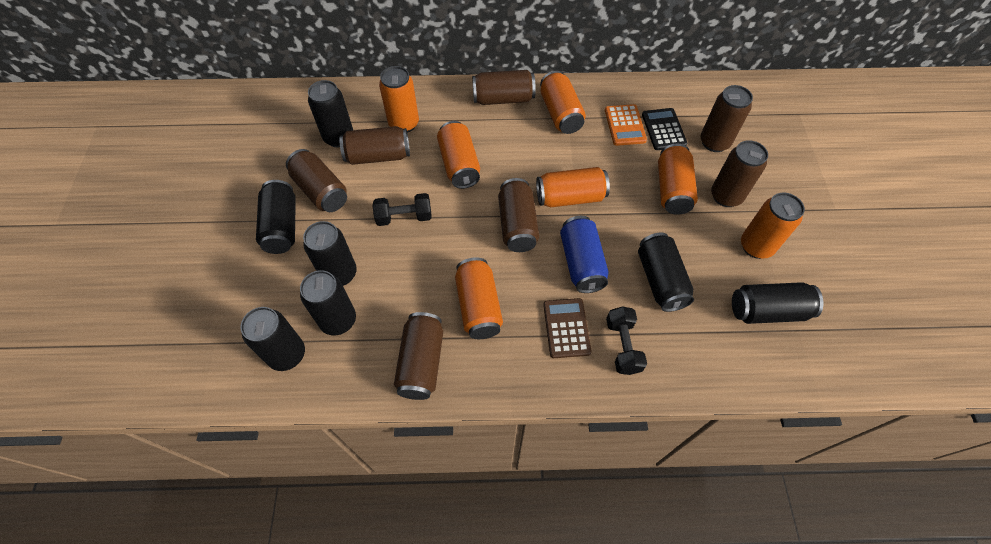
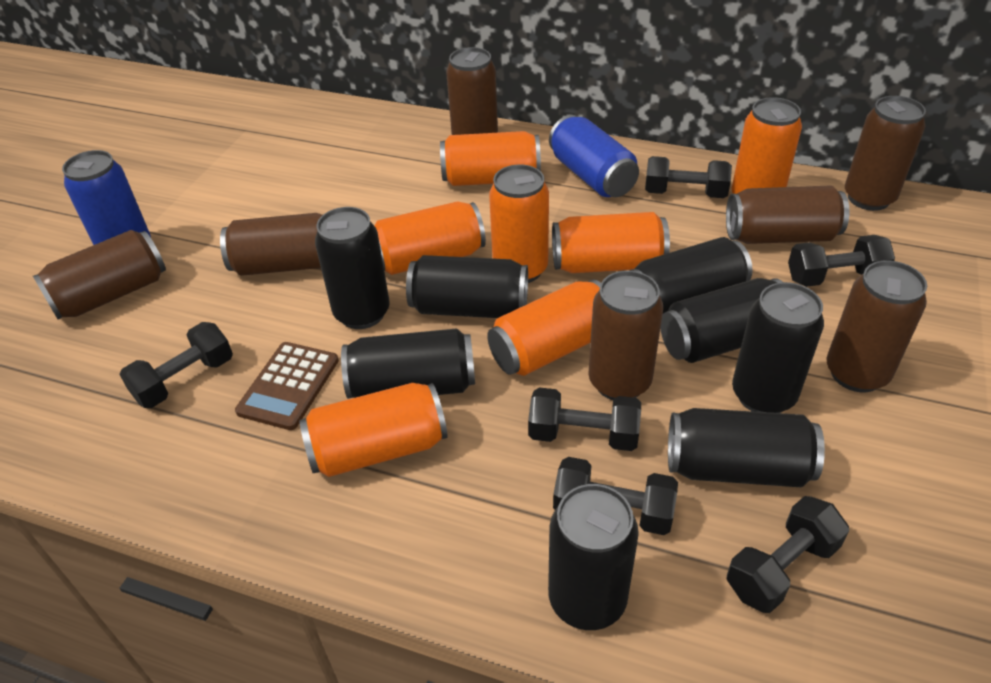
black calculator: 1 -> 0
black can: 7 -> 8
black dumbbell: 2 -> 6
blue can: 1 -> 2
orange calculator: 1 -> 0

